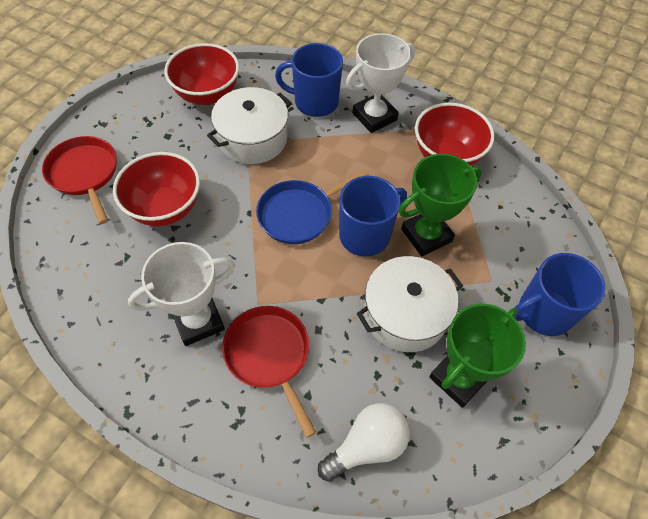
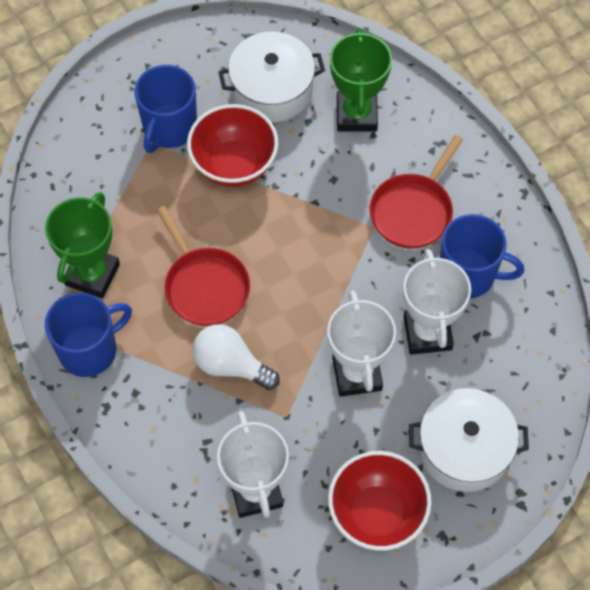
blue pan: 1 -> 0
red bowl: 3 -> 2
white trophy: 2 -> 3

